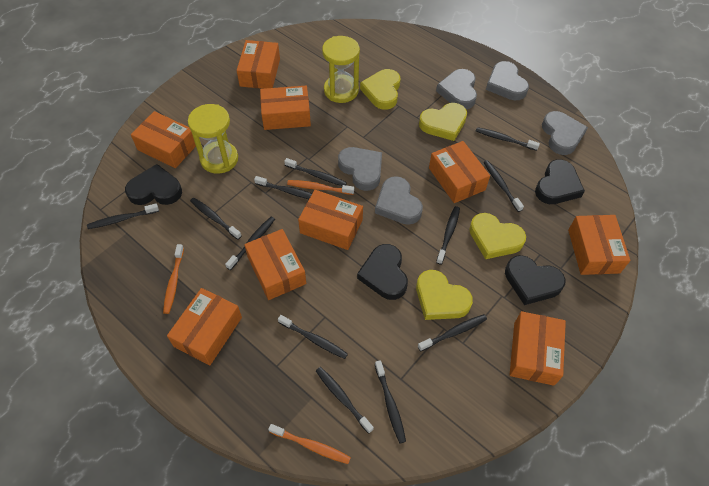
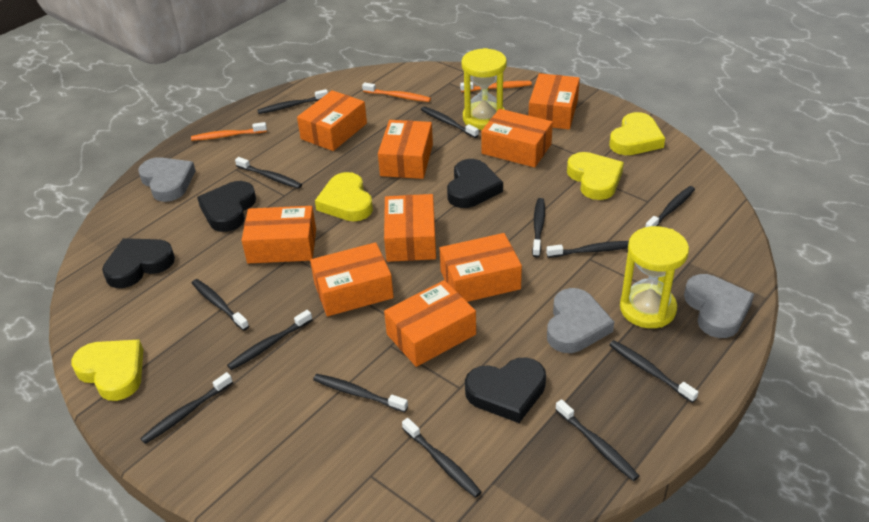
black toothbrush: 12 -> 13
grey heart: 5 -> 3

